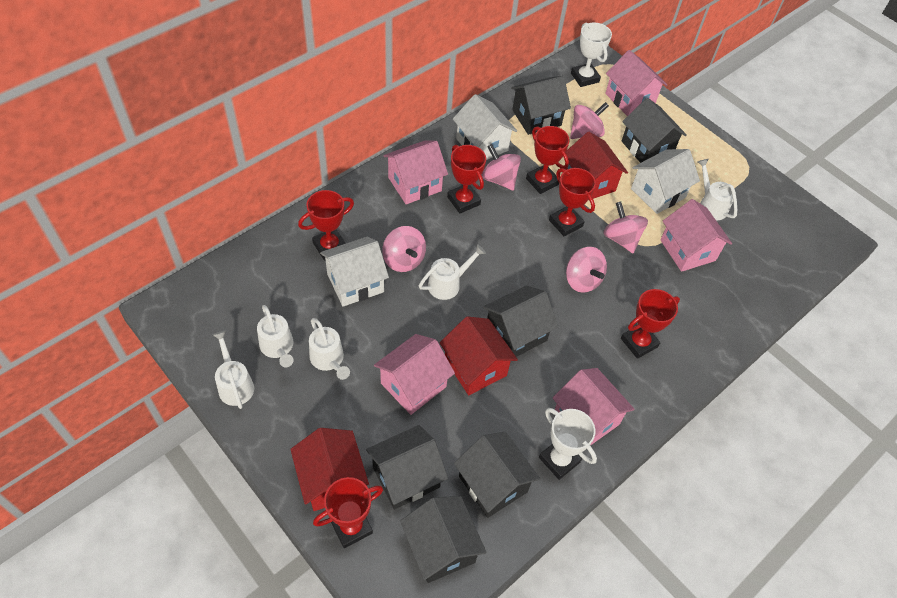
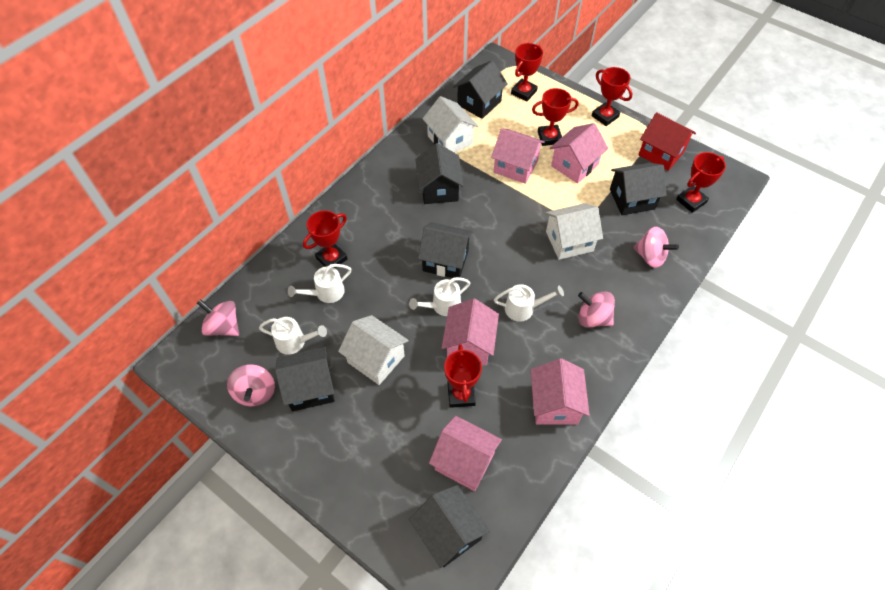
pink spinning top: 5 -> 4
red house: 3 -> 1
white trophy: 2 -> 0
white watering can: 5 -> 4

